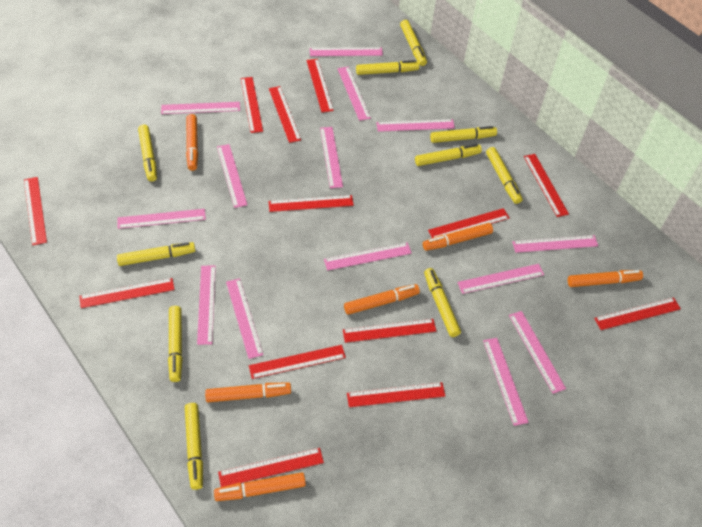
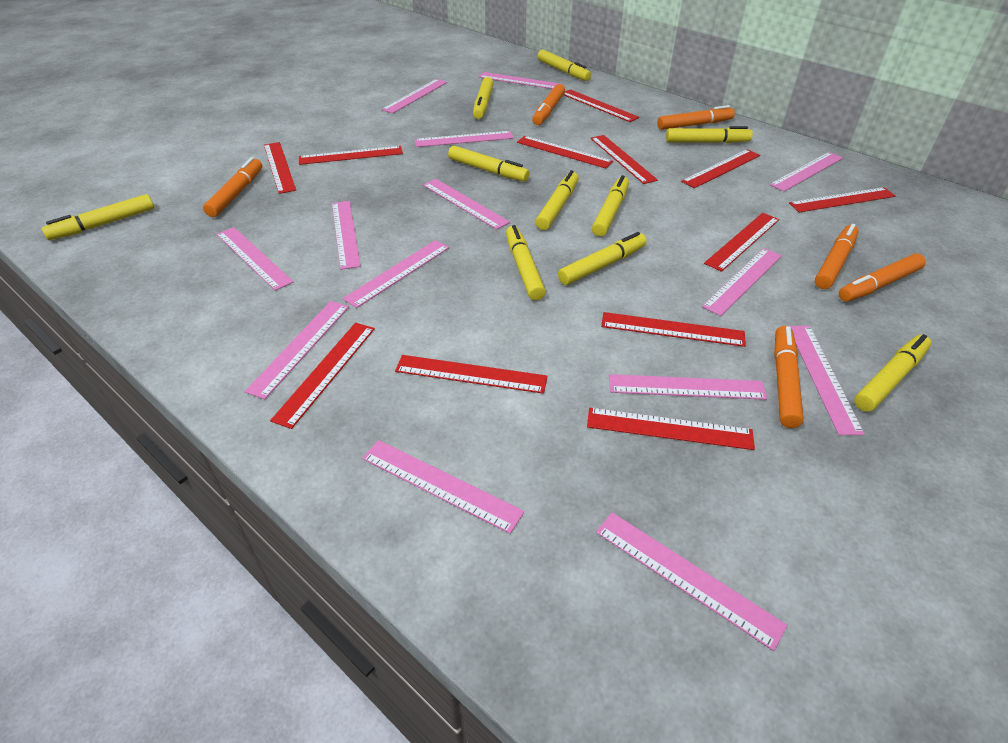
red ruler: 13 -> 12

